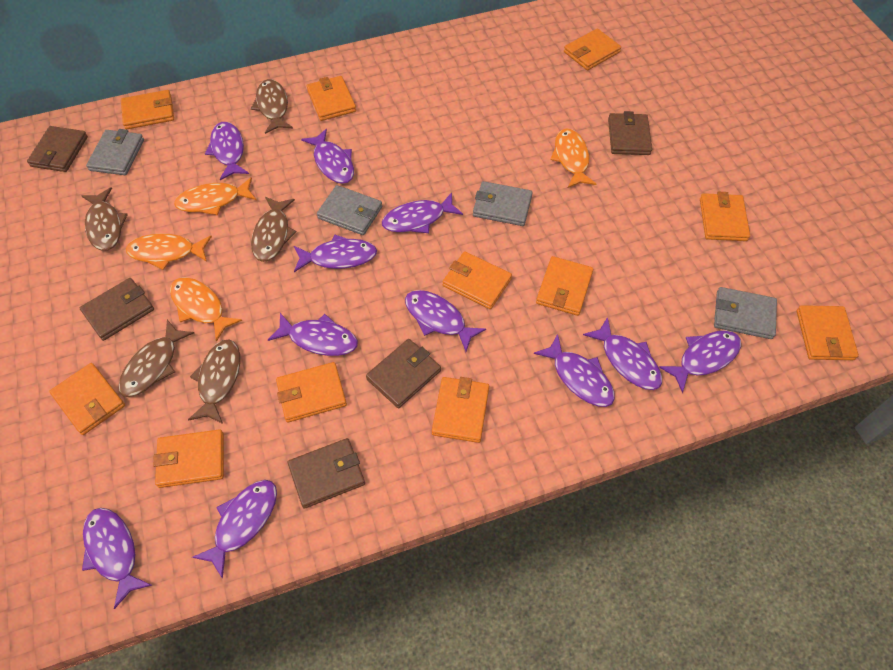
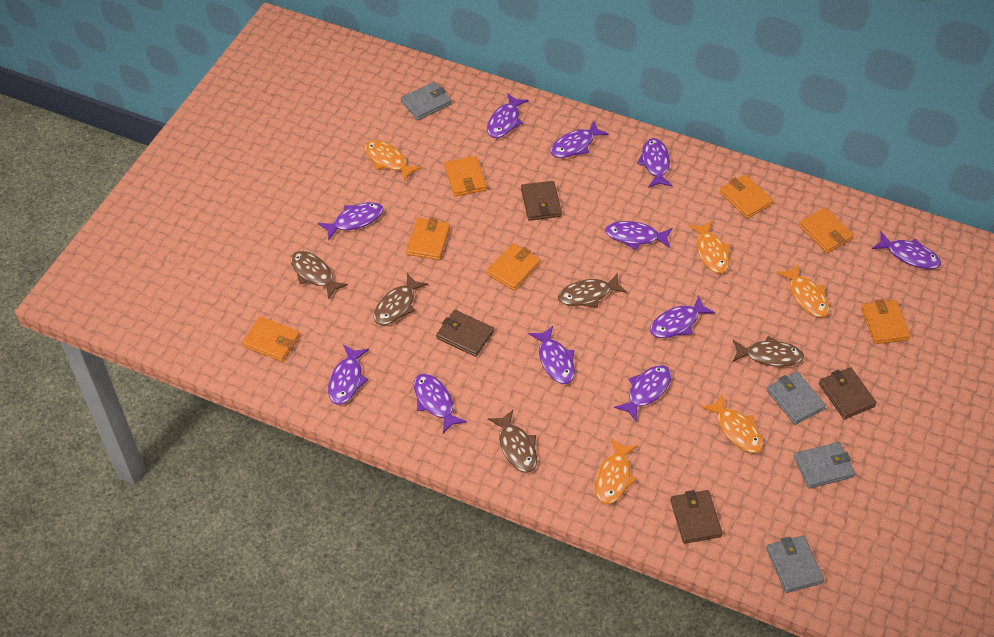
brown wallet: 5 -> 4
orange fish: 4 -> 5
orange wallet: 11 -> 7

